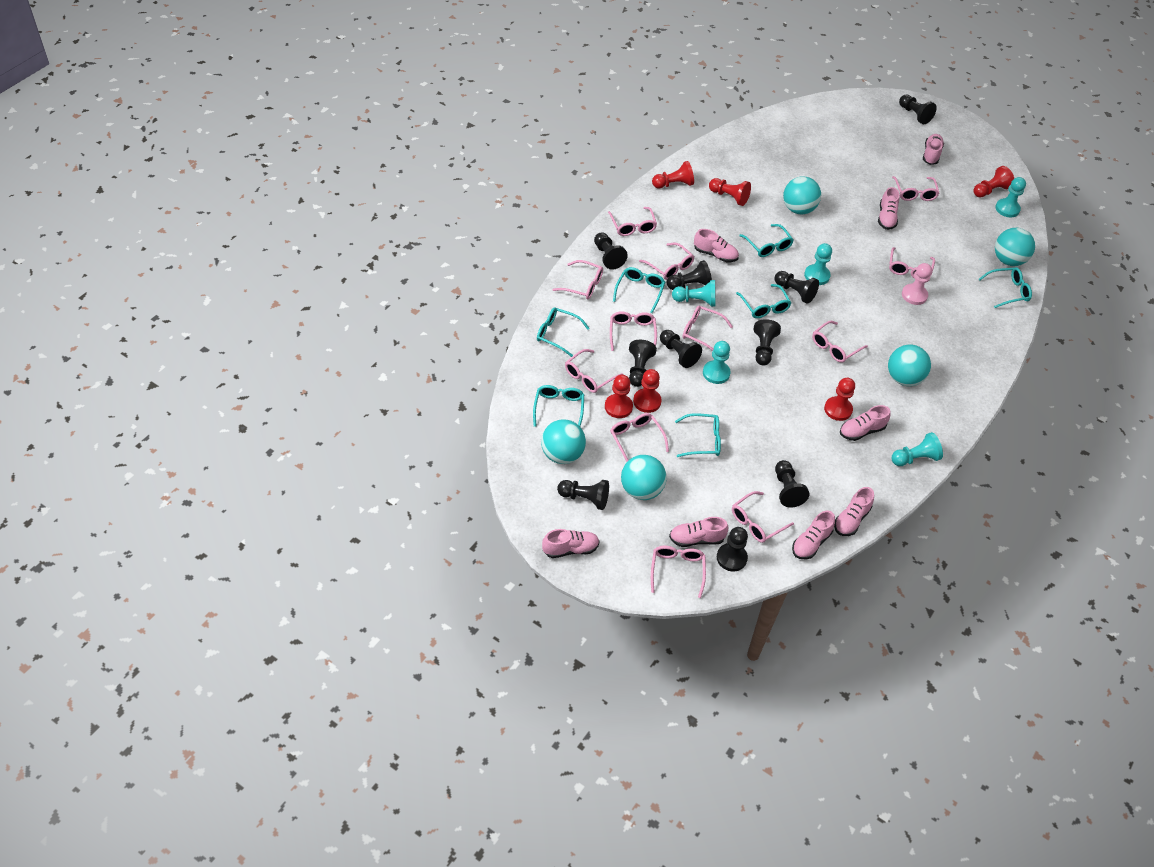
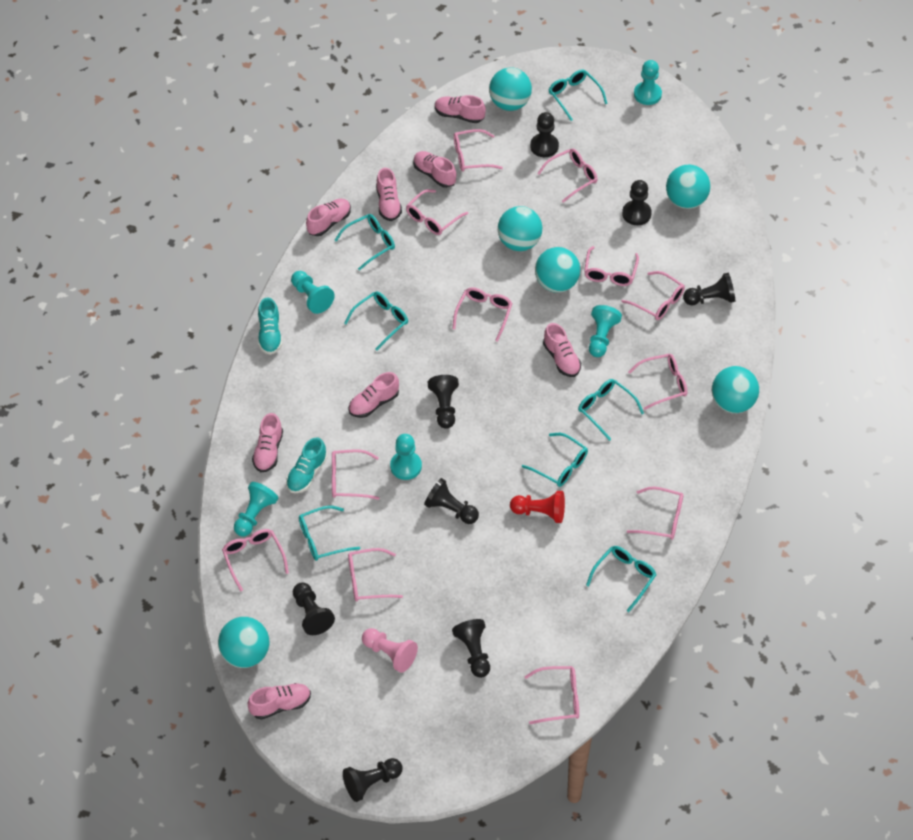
black pawn: 10 -> 8
red pawn: 6 -> 1
turquoise ball: 5 -> 6
turquoise shoe: 0 -> 2

